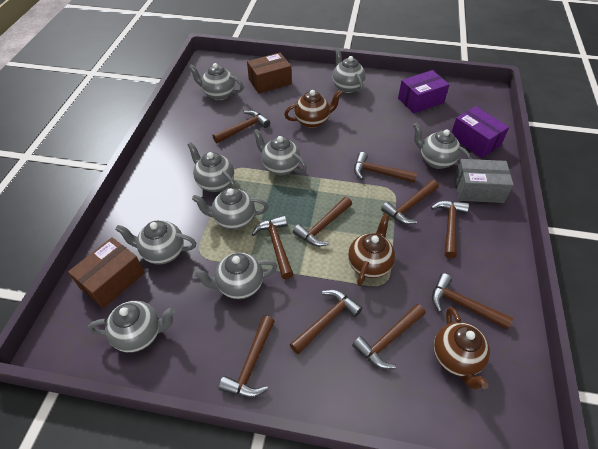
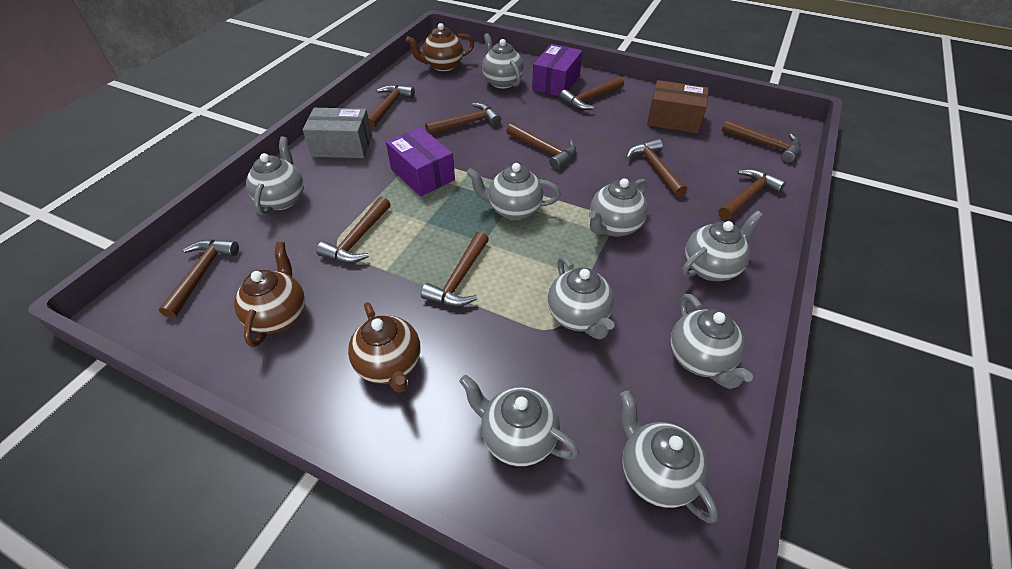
brown box: 2 -> 1

